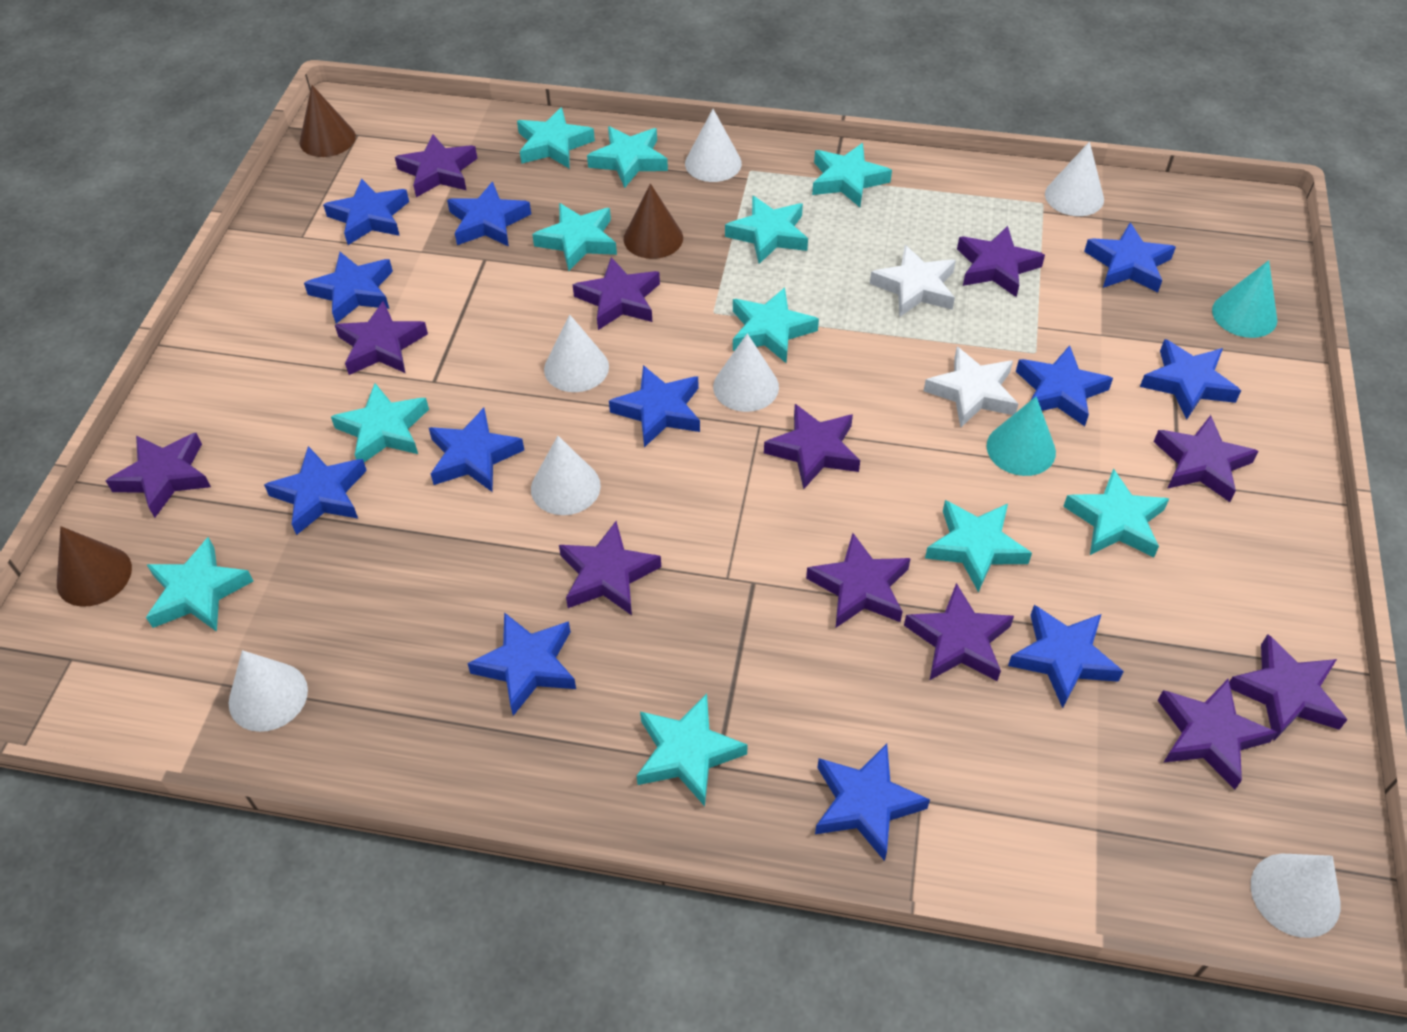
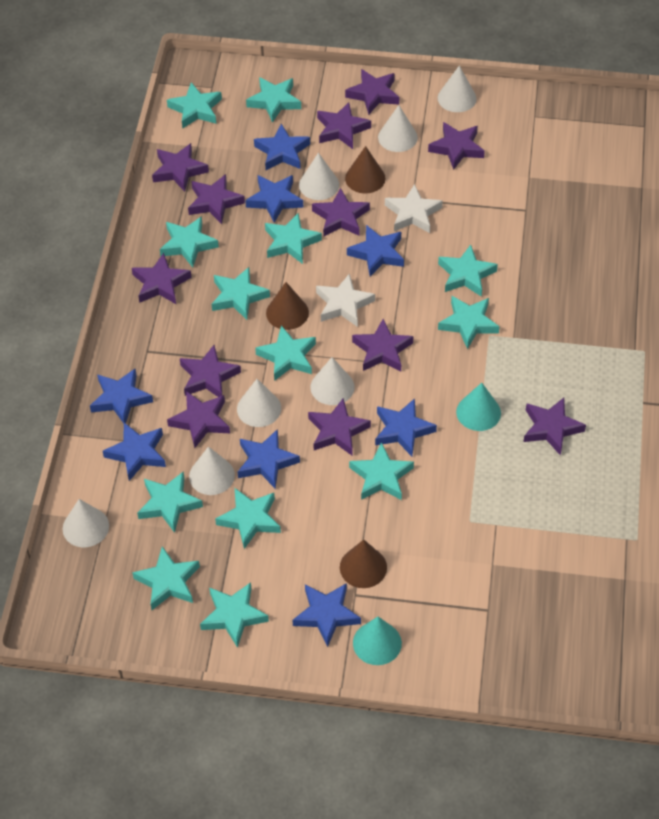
blue star: 12 -> 8
turquoise star: 11 -> 13

